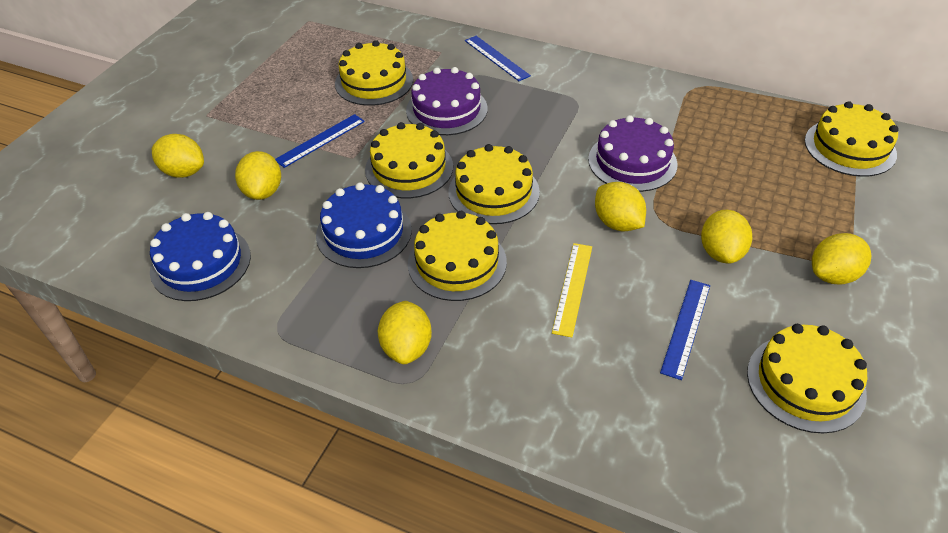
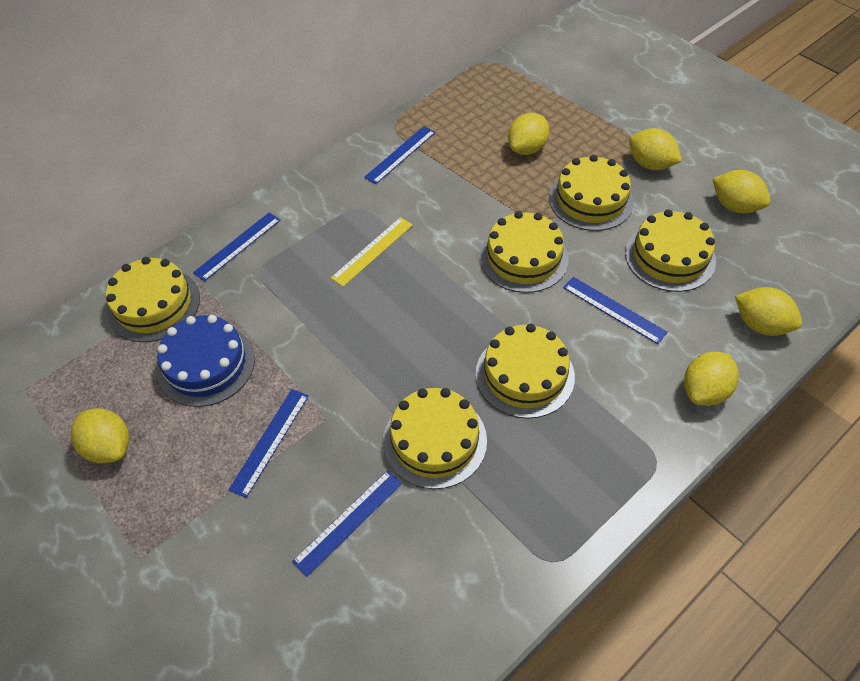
blue cake: 2 -> 1
blue ruler: 3 -> 5
purple cake: 2 -> 0

